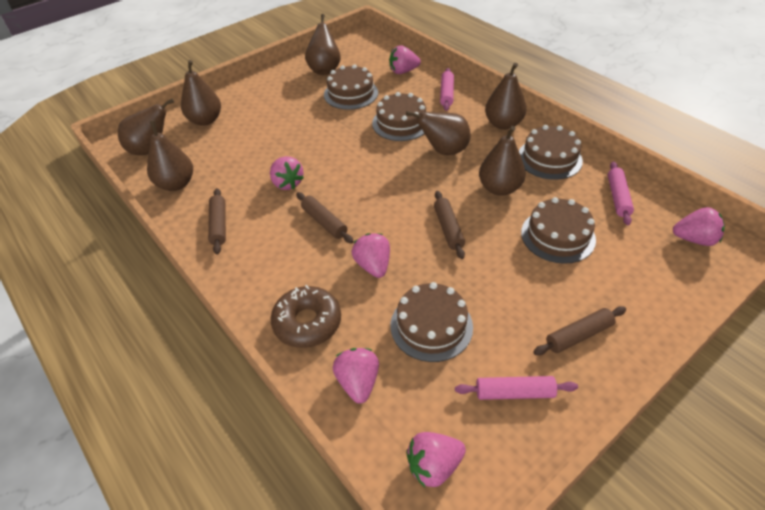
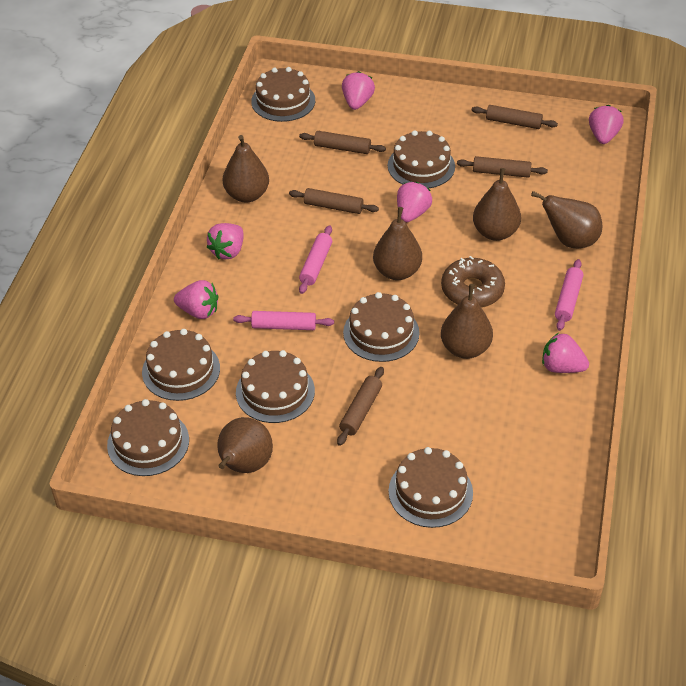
brown cake: 5 -> 7
brown pear: 7 -> 6
brown rolling pin: 4 -> 5

